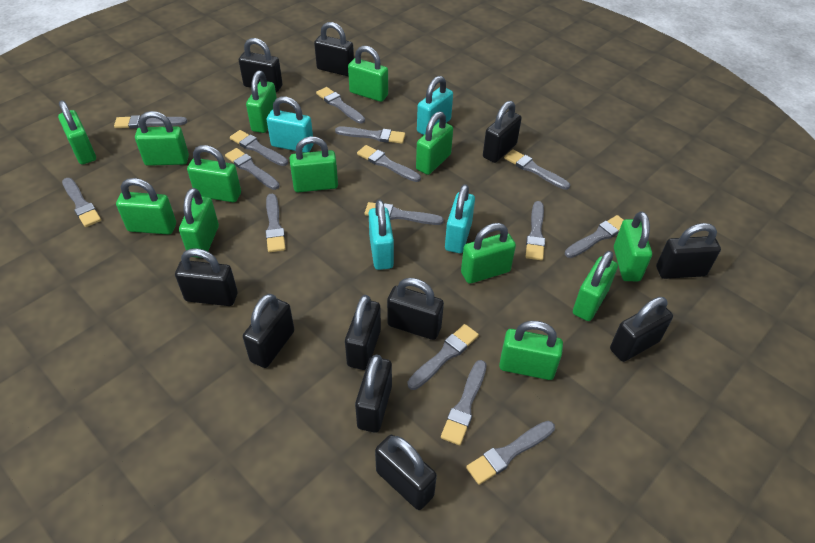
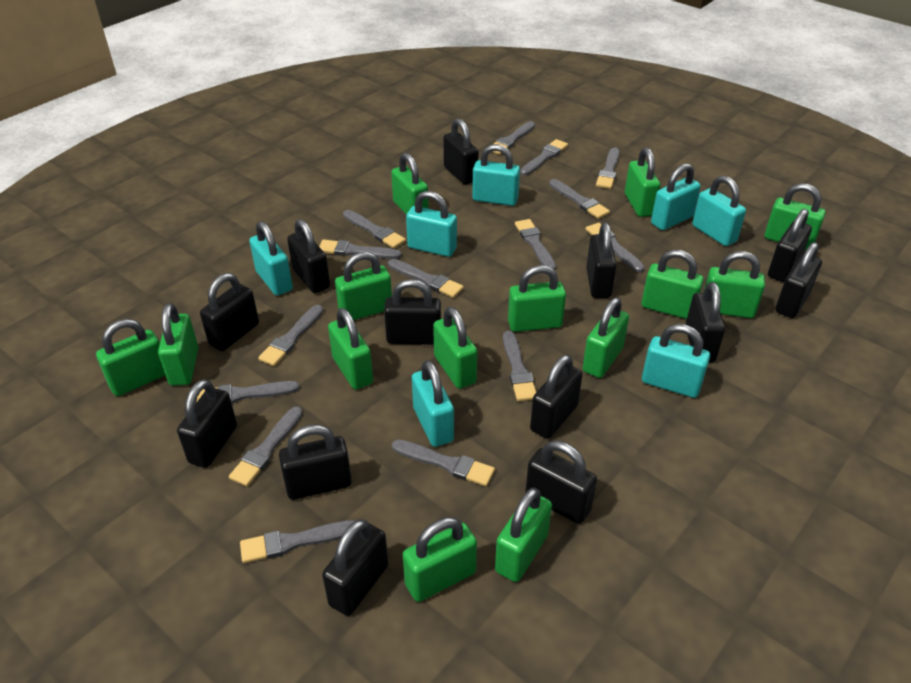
black padlock: 11 -> 13
green padlock: 13 -> 14
turquoise padlock: 4 -> 7

